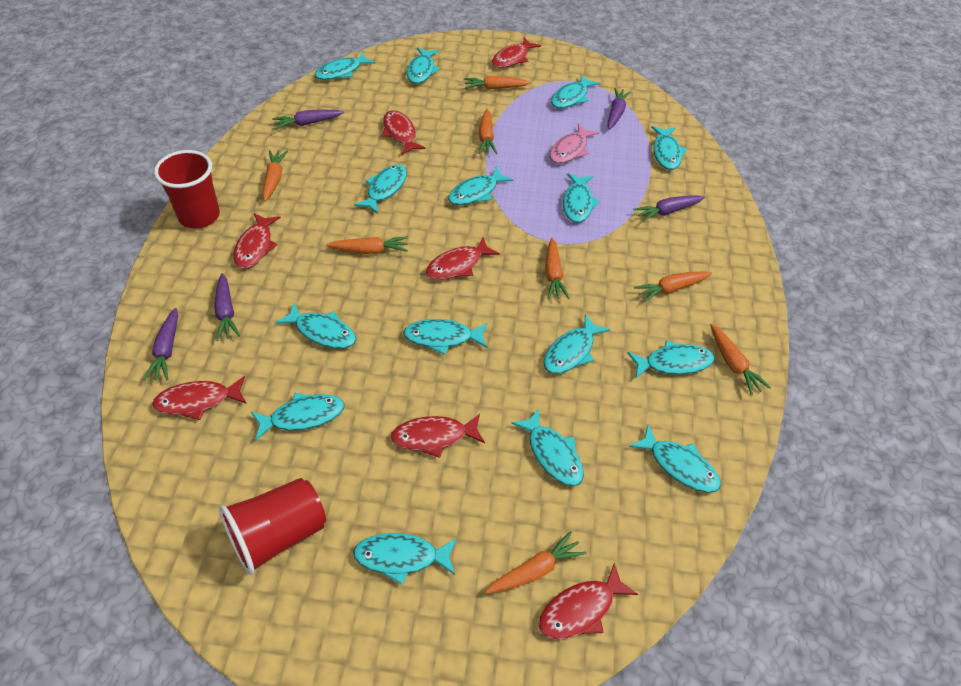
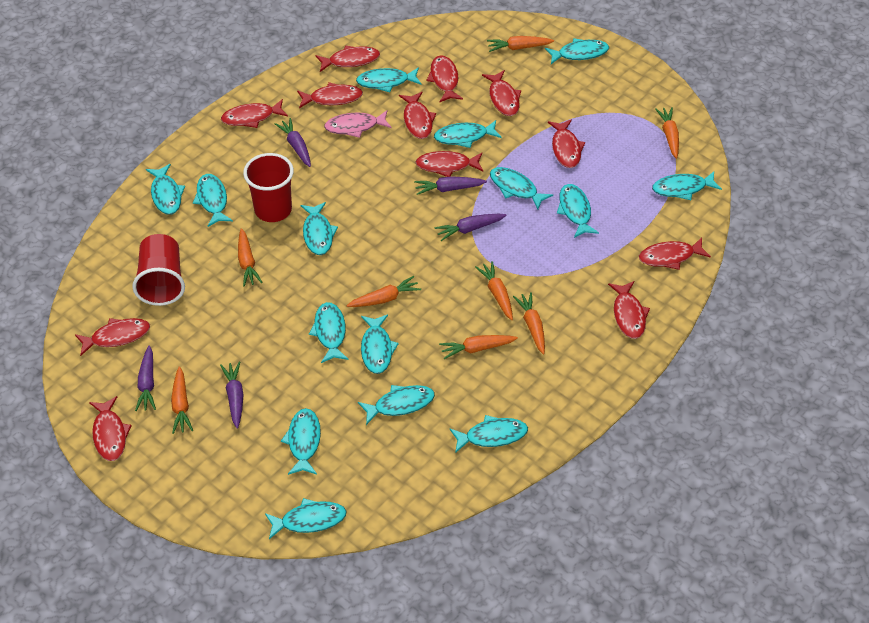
red fish: 7 -> 12

